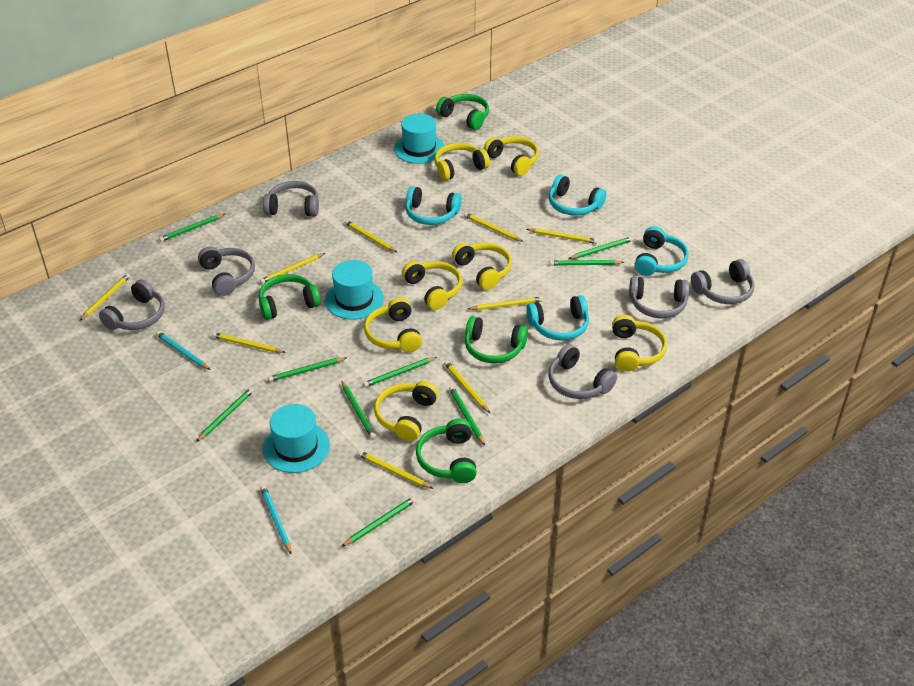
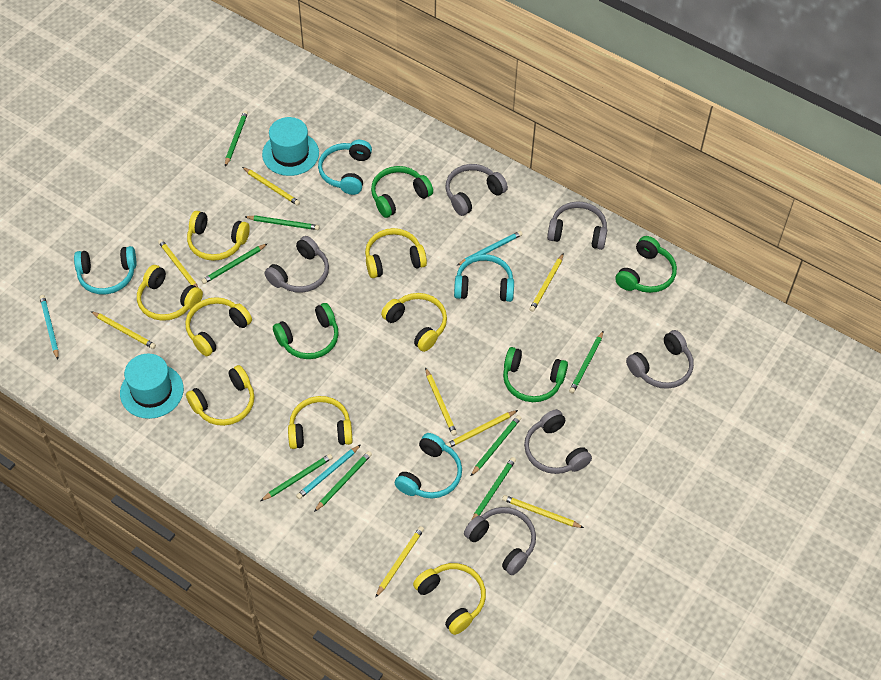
green pencil: 9 -> 8
turquoise hat: 3 -> 2
turquoise pencil: 2 -> 3
yellow headphones: 7 -> 8
yellow pencil: 9 -> 8

